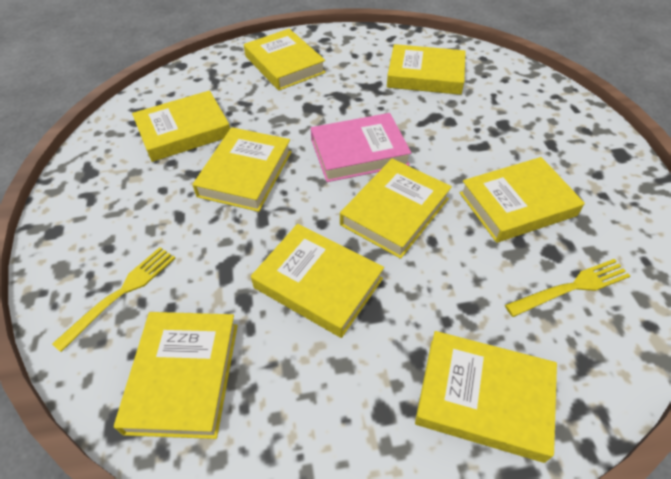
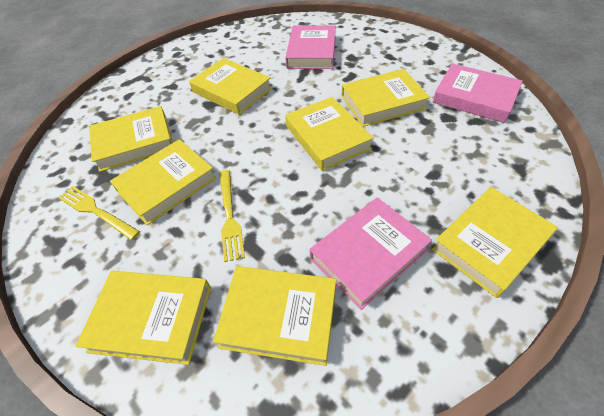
pink book: 1 -> 3
yellow book: 9 -> 8

